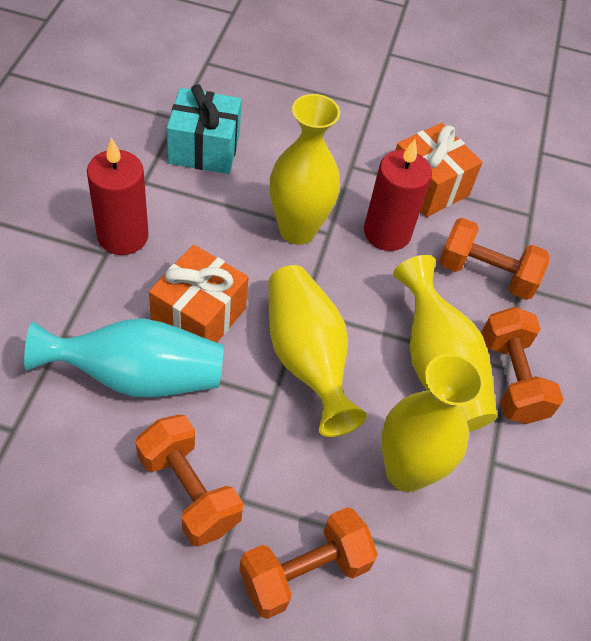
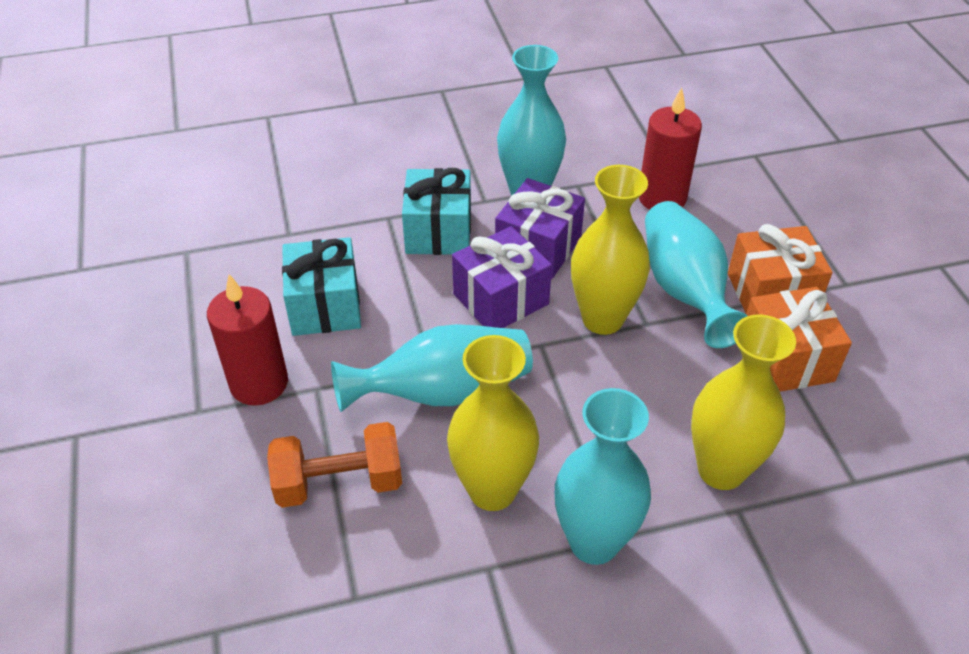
orange dumbbell: 4 -> 1
purple gift: 0 -> 2
turquoise gift: 1 -> 2
turquoise vase: 1 -> 4
yellow vase: 4 -> 3

